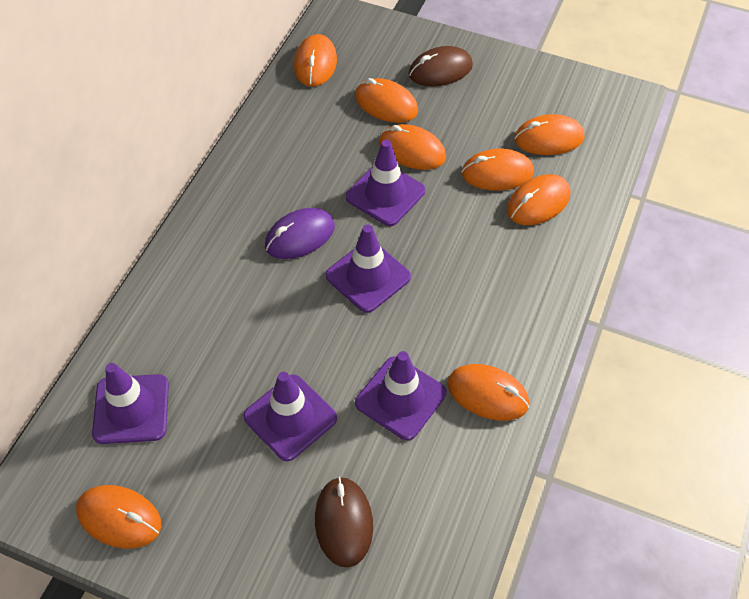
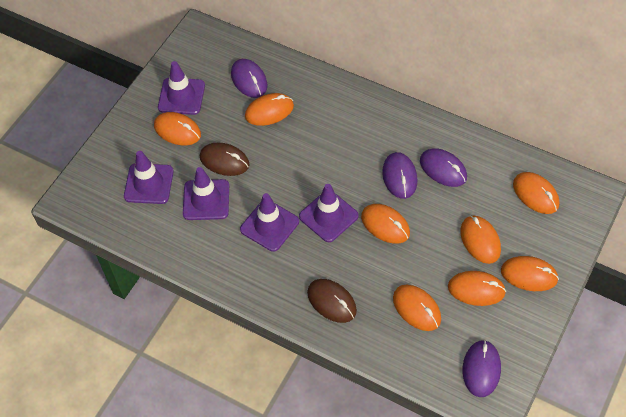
purple mouse: 1 -> 4

